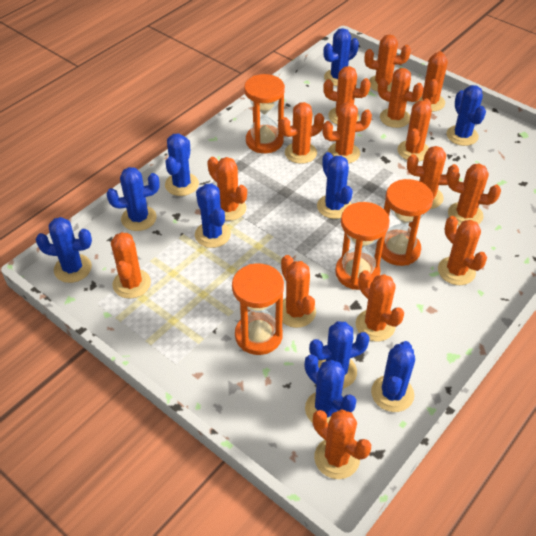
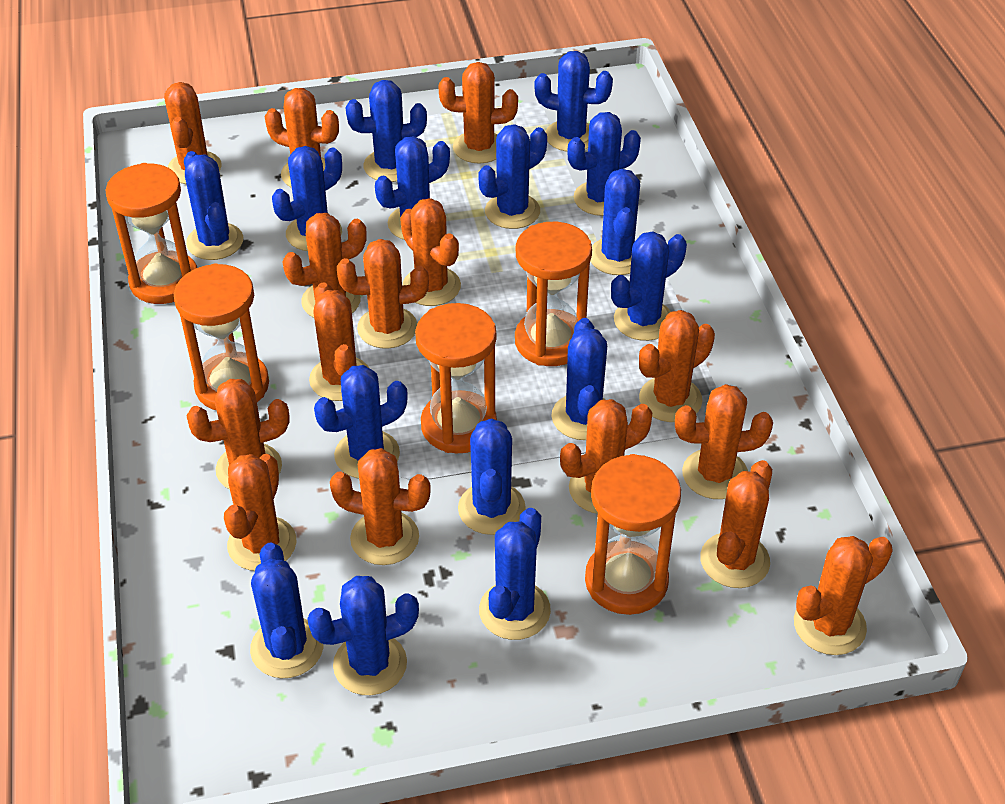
blue cactus: 10 -> 15
orange hourglass: 4 -> 5

